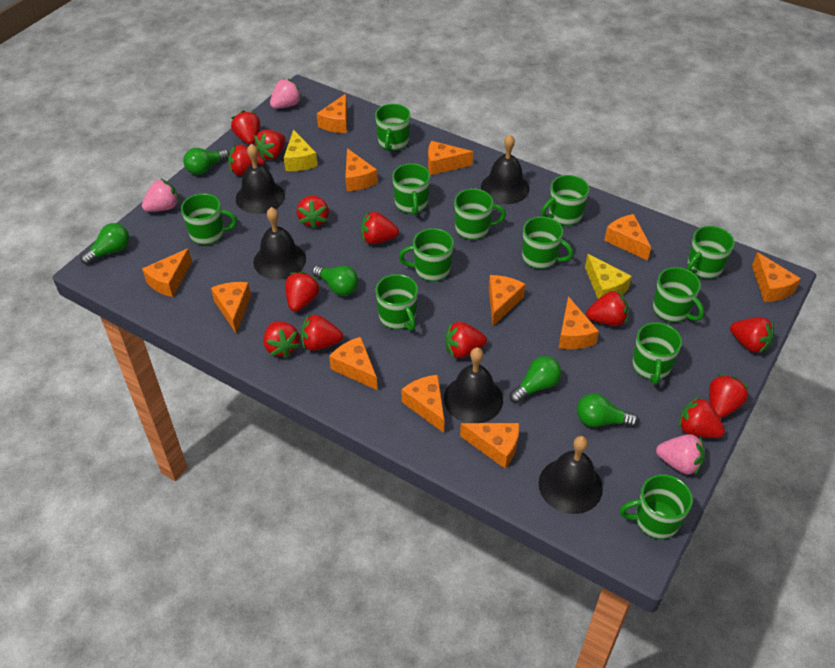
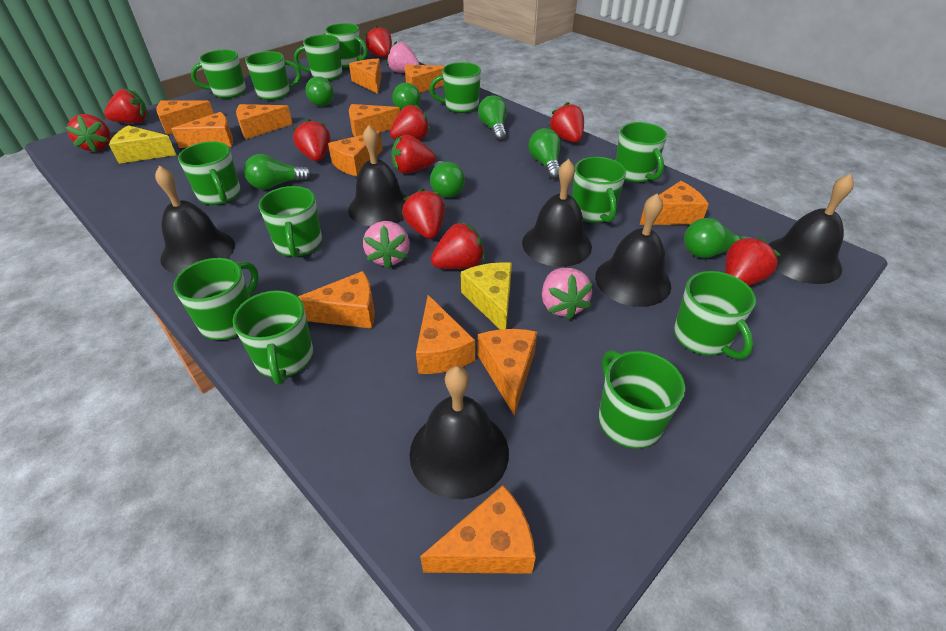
black bell: 5 -> 6
green light bulb: 5 -> 7
green mug: 12 -> 13
red strawberry: 13 -> 10

